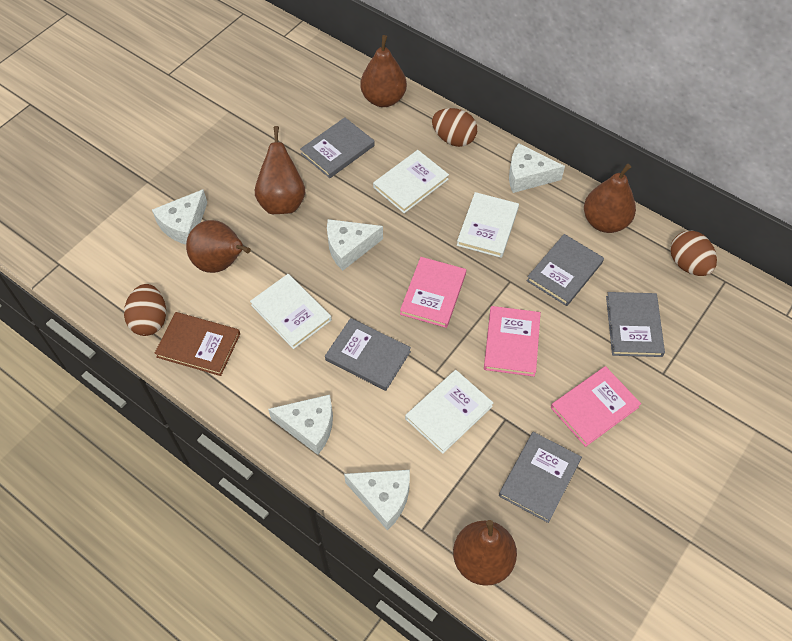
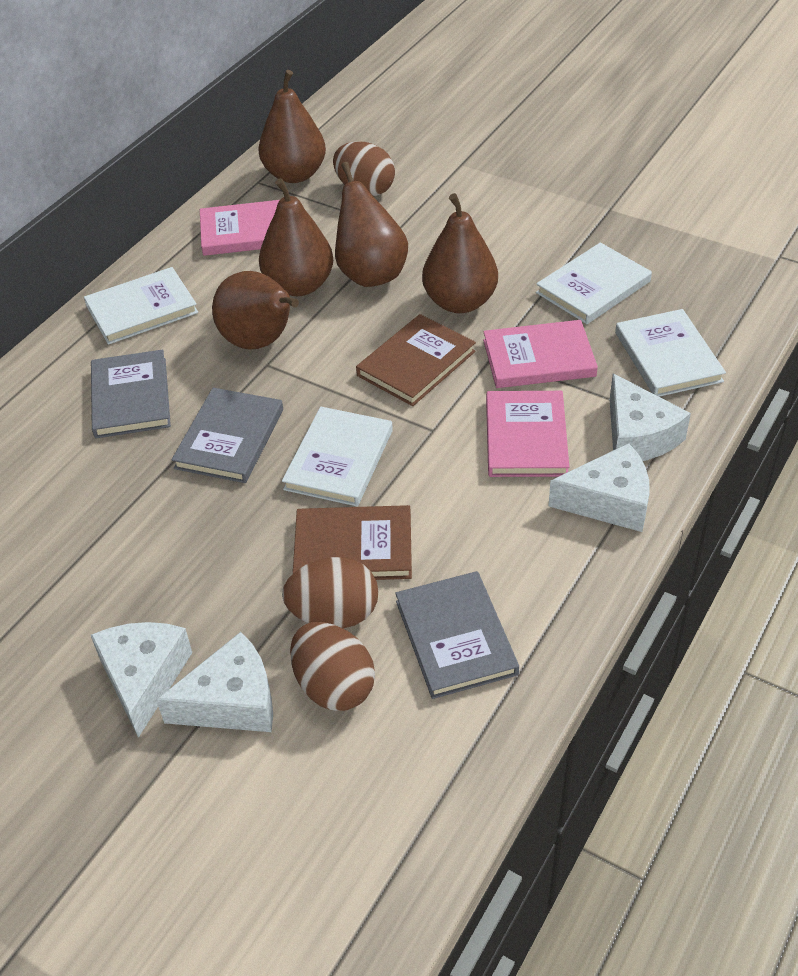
brown book: 1 -> 2
grey book: 5 -> 3
white cheese: 5 -> 4

